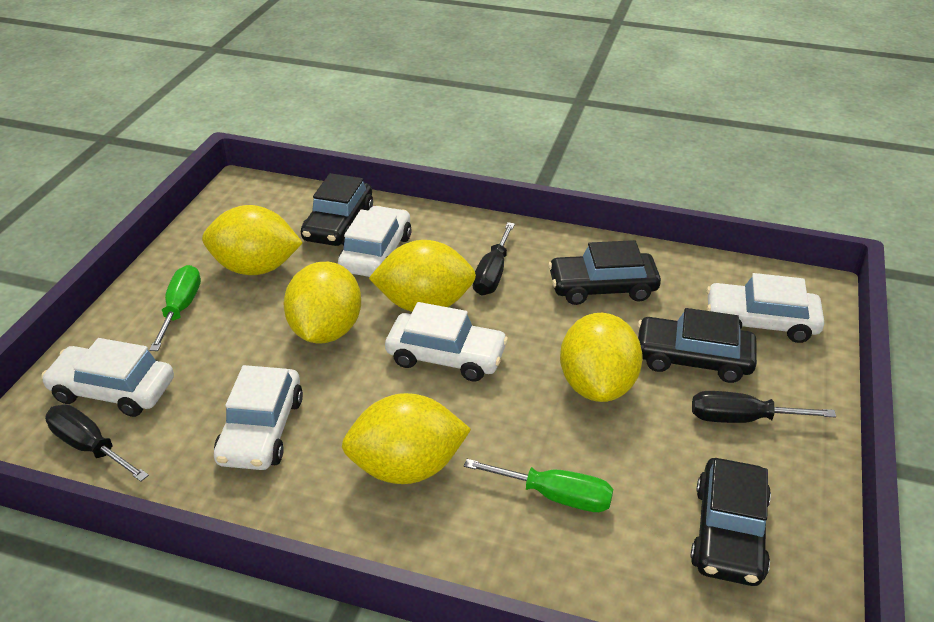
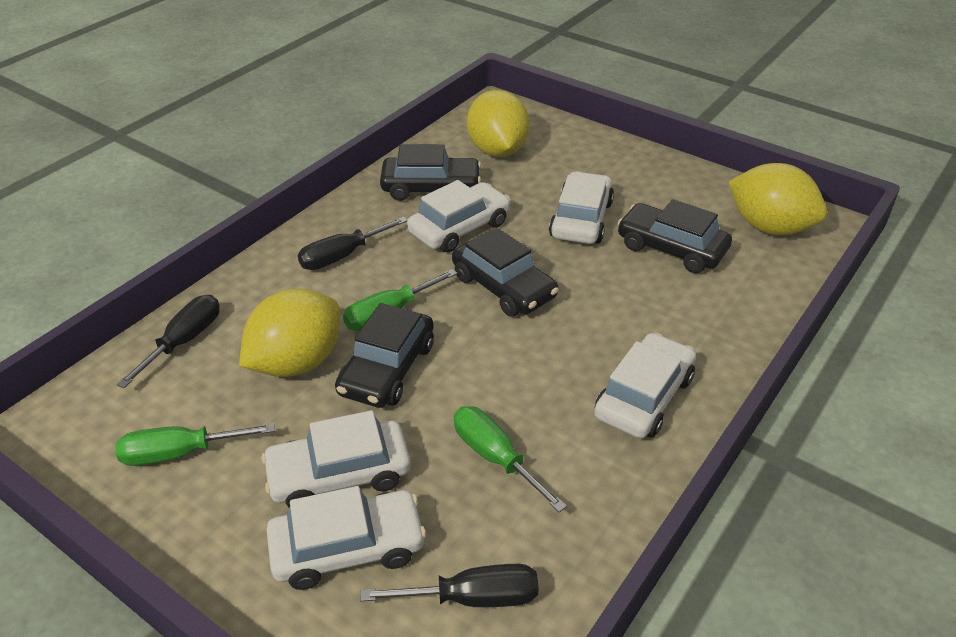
green screwdriver: 2 -> 3
yellow lemon: 5 -> 3

